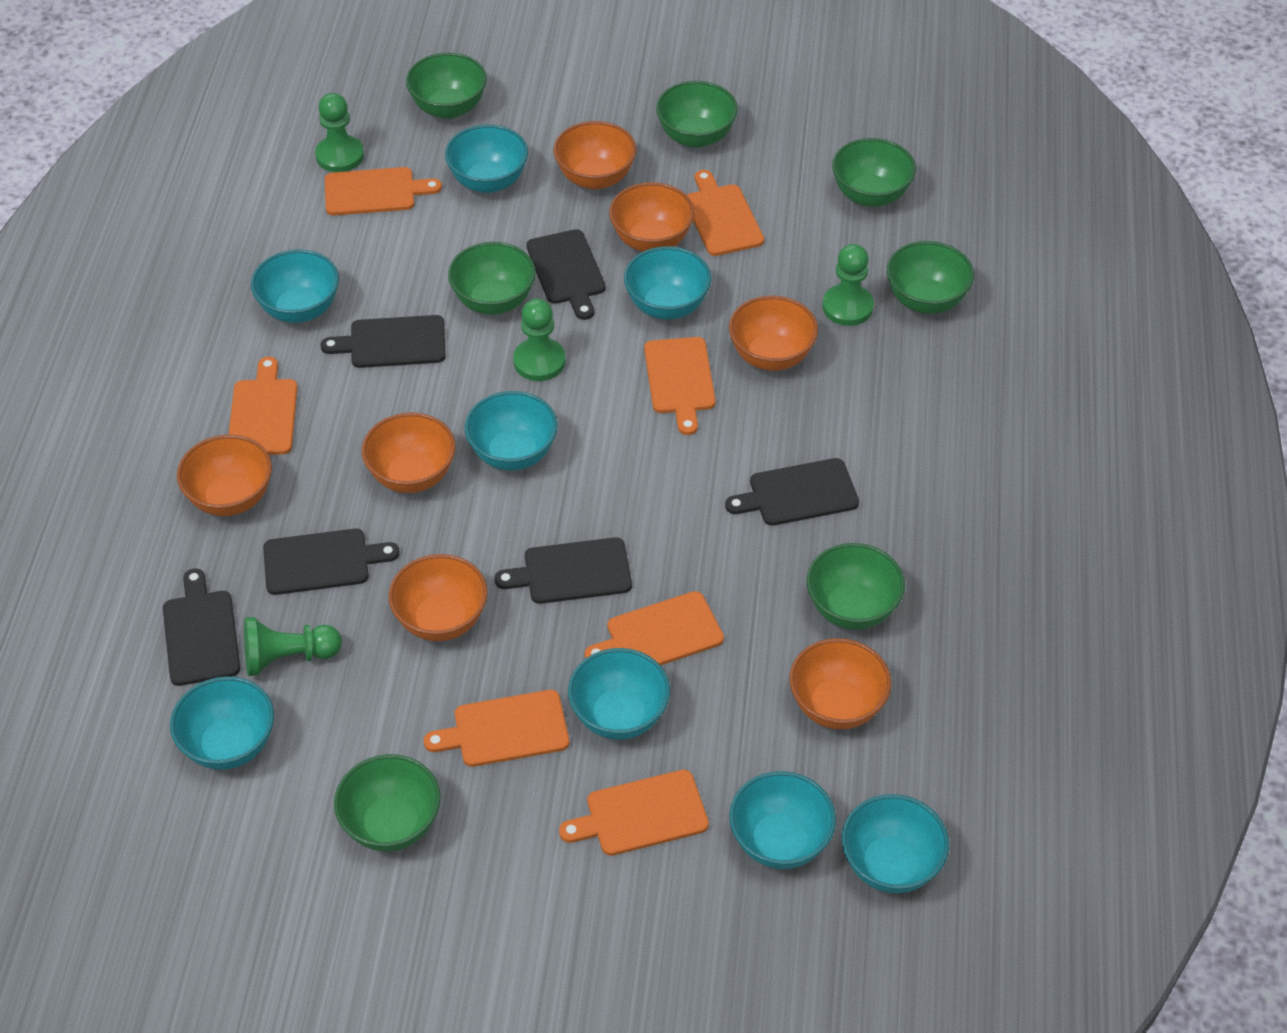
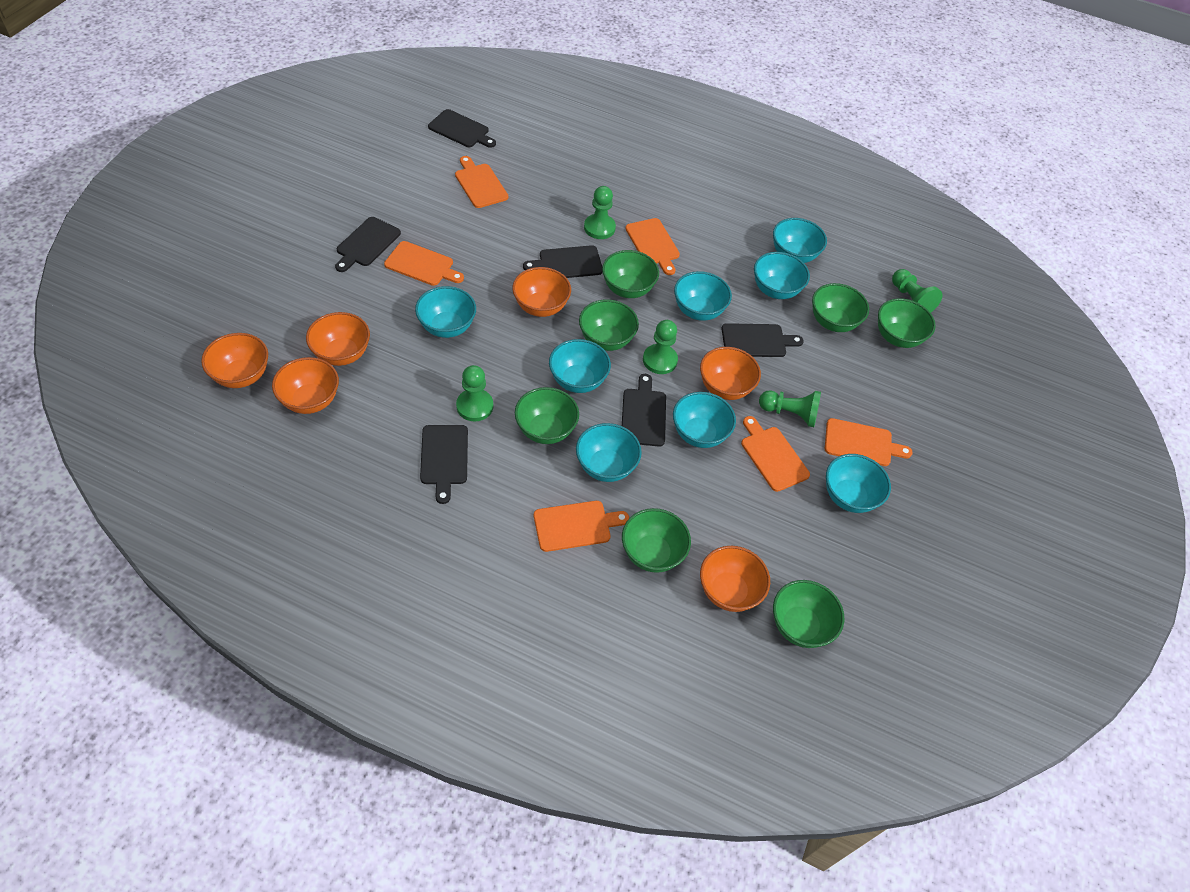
green pawn: 4 -> 5
orange bowl: 7 -> 6
orange cutting board: 7 -> 6

